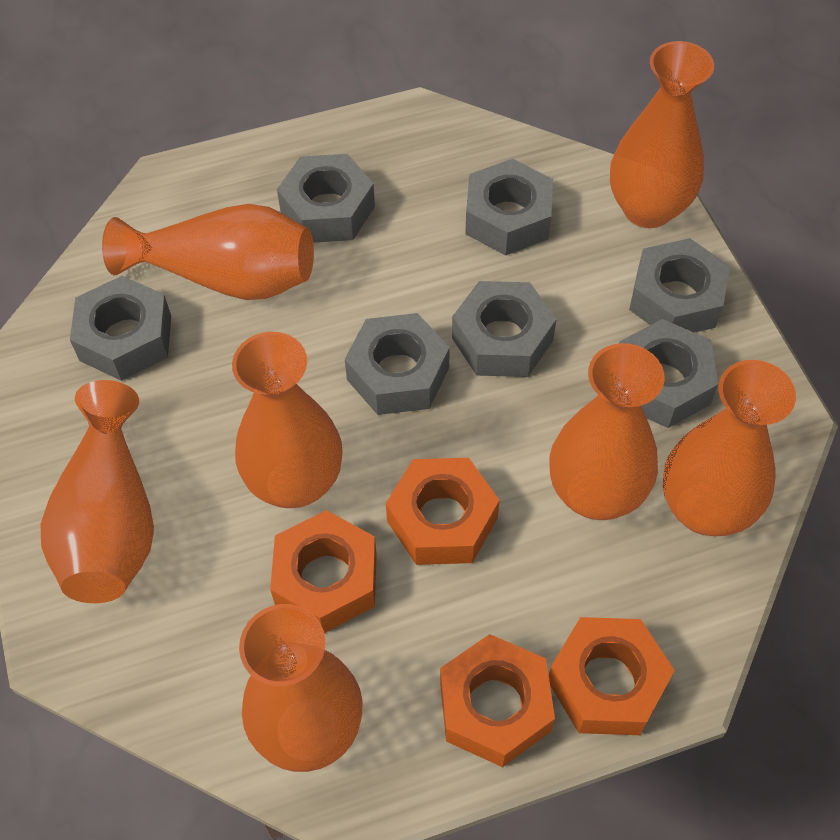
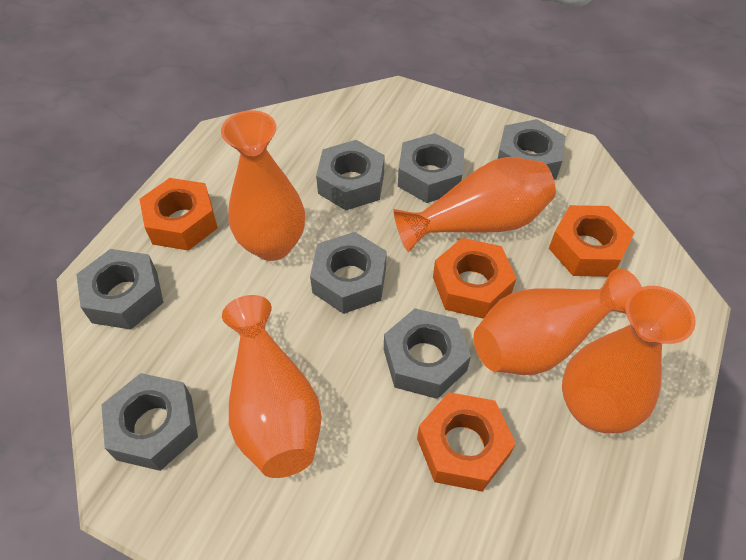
orange vase: 7 -> 5

